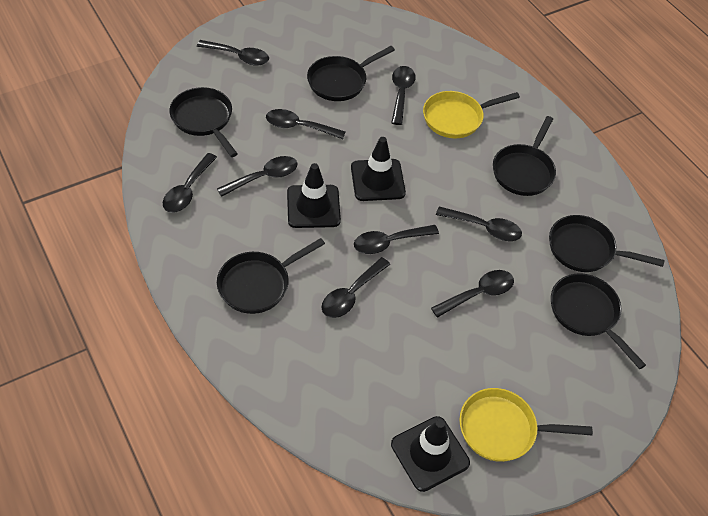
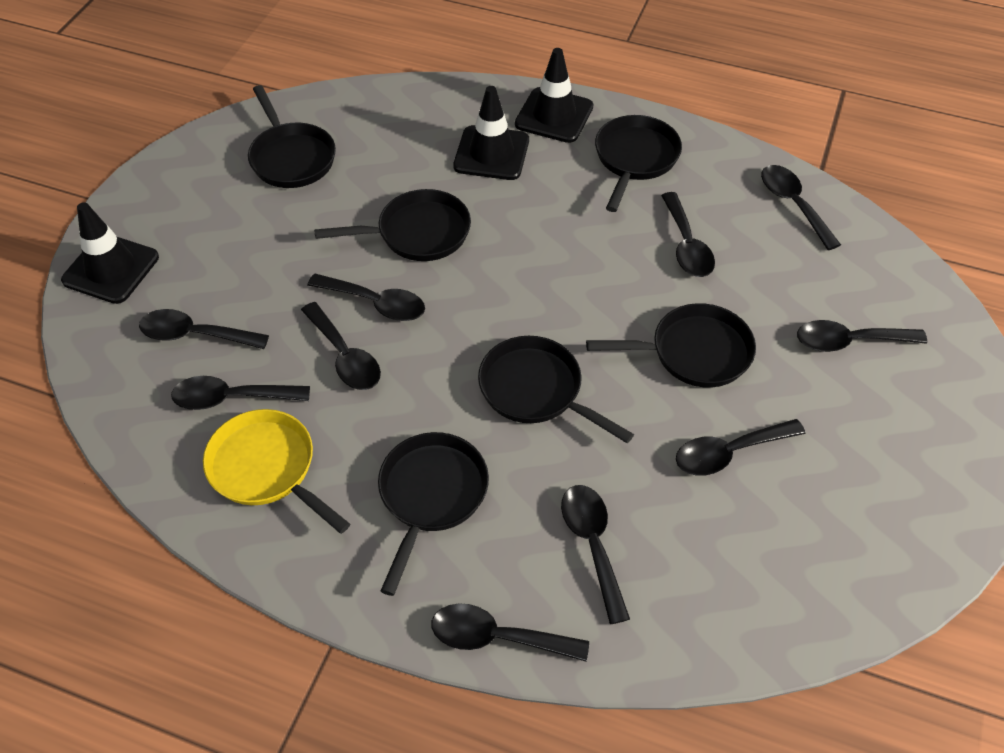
black spoon: 9 -> 10
yellow pan: 2 -> 1

